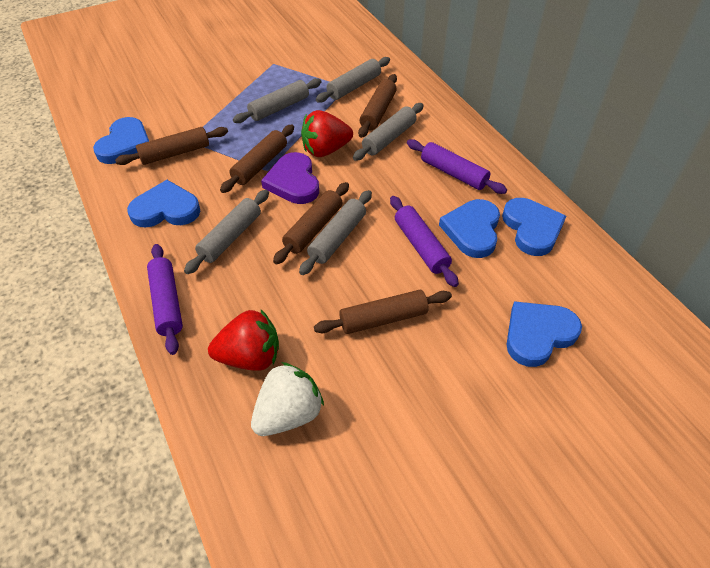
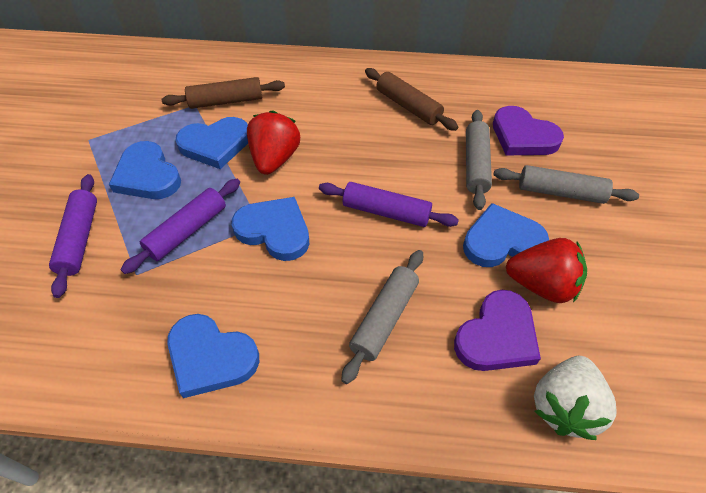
brown rolling pin: 5 -> 2
grey rolling pin: 5 -> 3
purple heart: 1 -> 2

